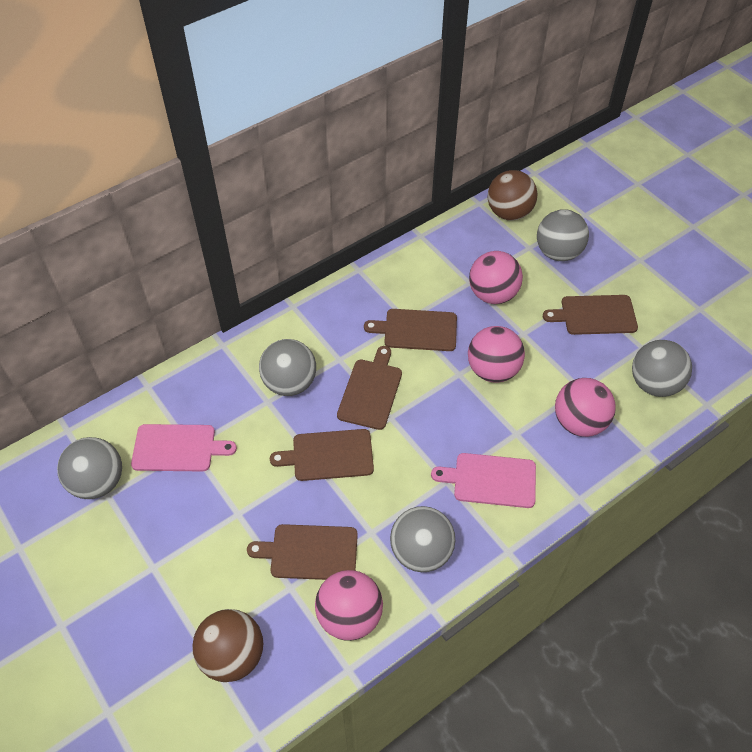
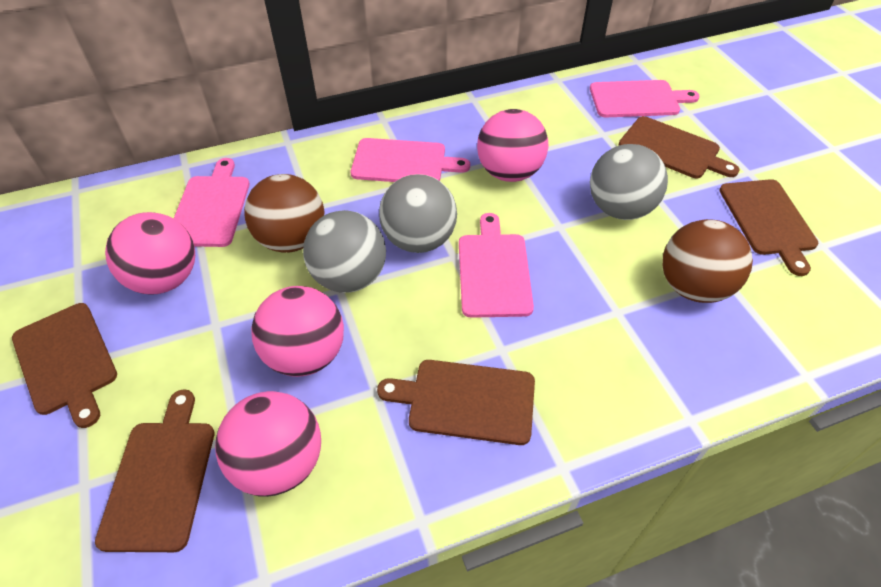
grey ball: 5 -> 3
pink cutting board: 2 -> 4

